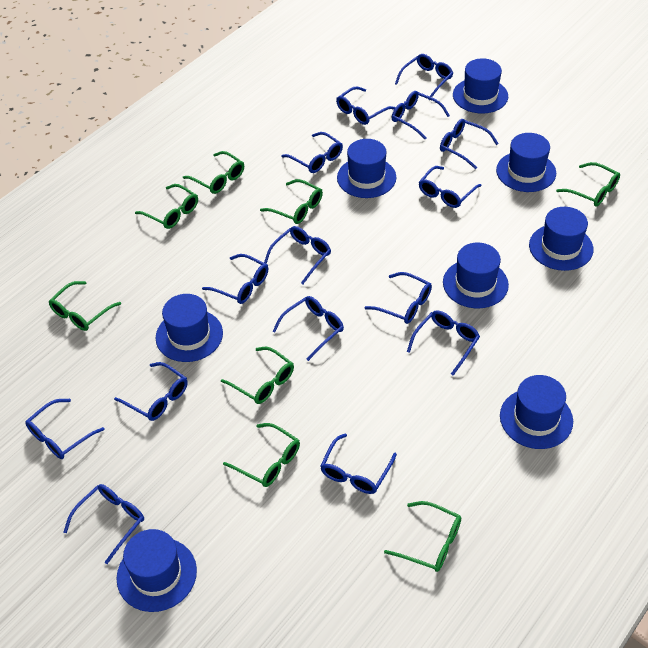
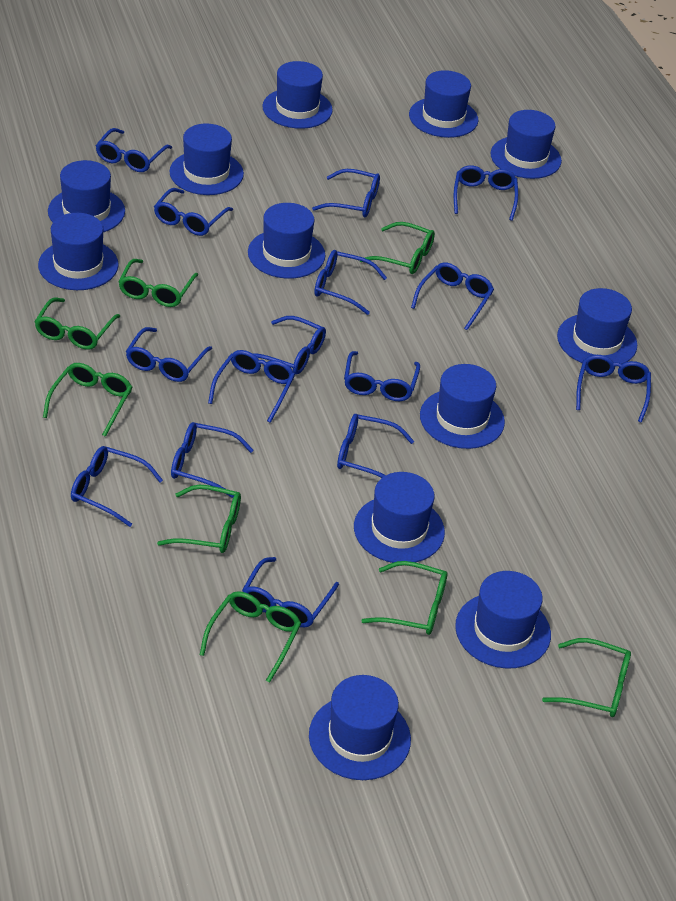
blue hat: 8 -> 12

